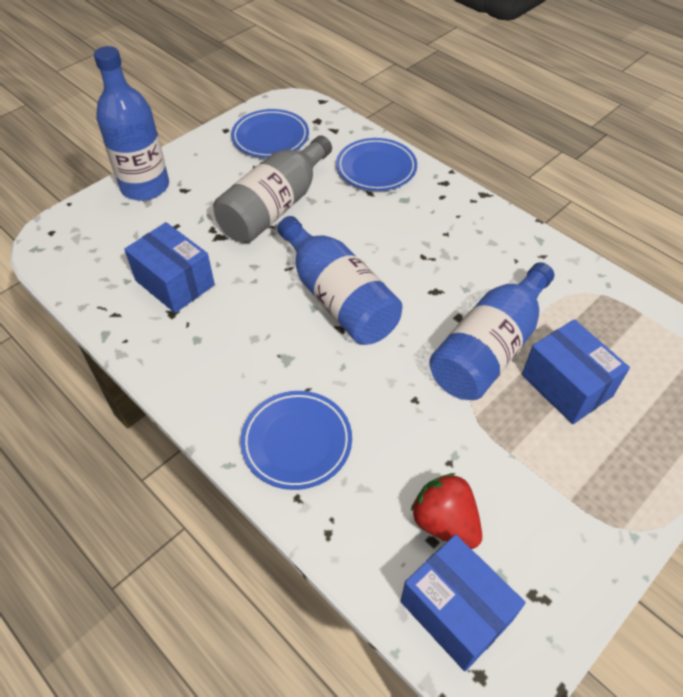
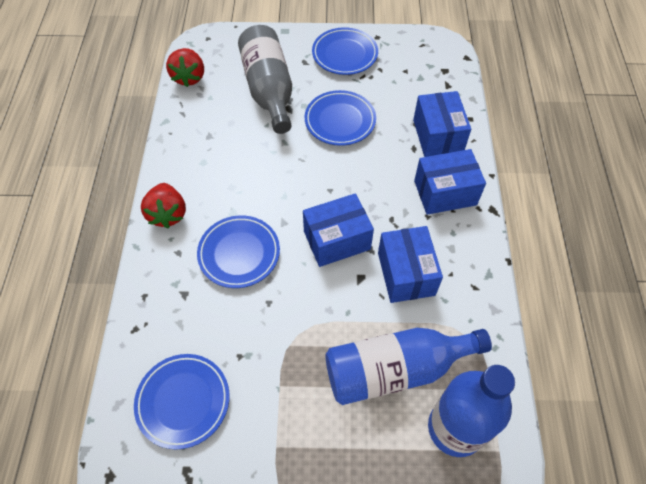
blue bottle: 3 -> 2
blue box: 3 -> 4
blue plate: 3 -> 4
red strawberry: 1 -> 2

